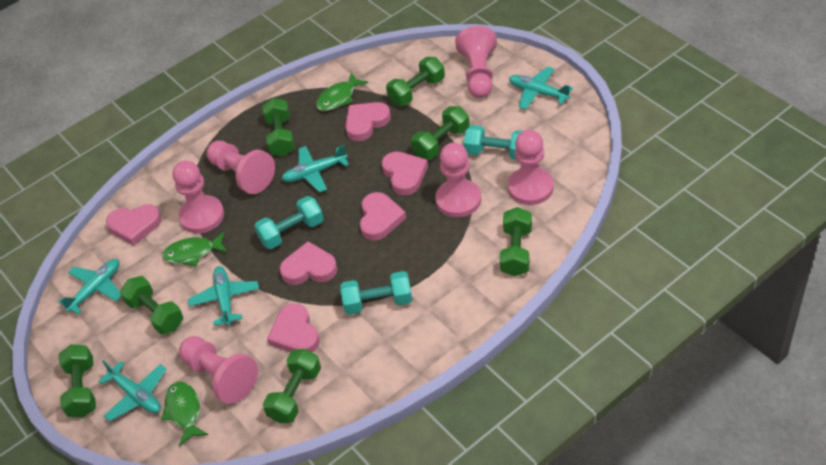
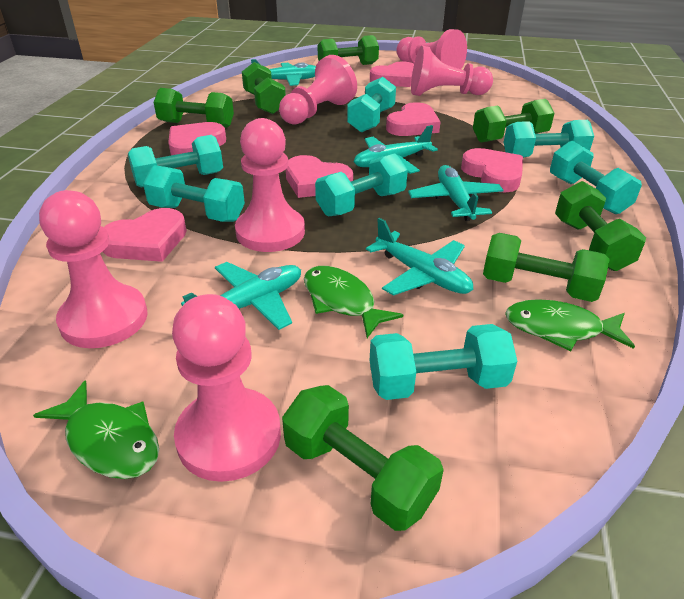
turquoise dumbbell: 3 -> 7

